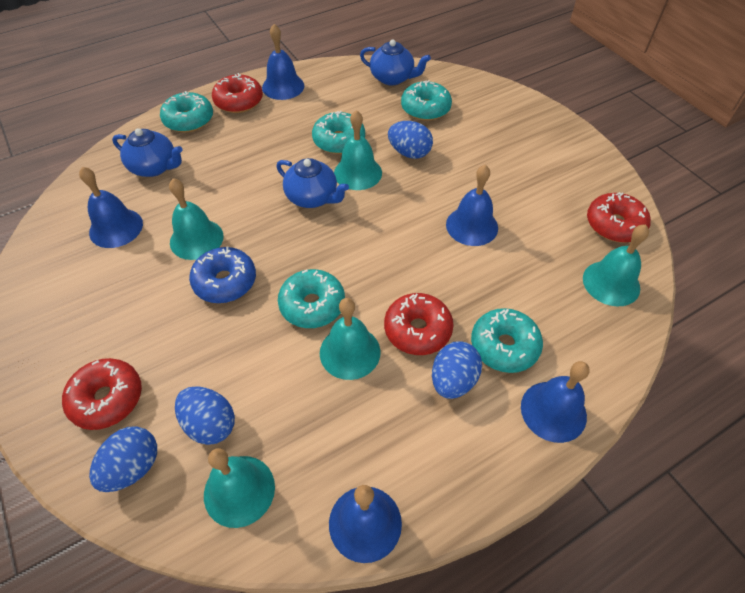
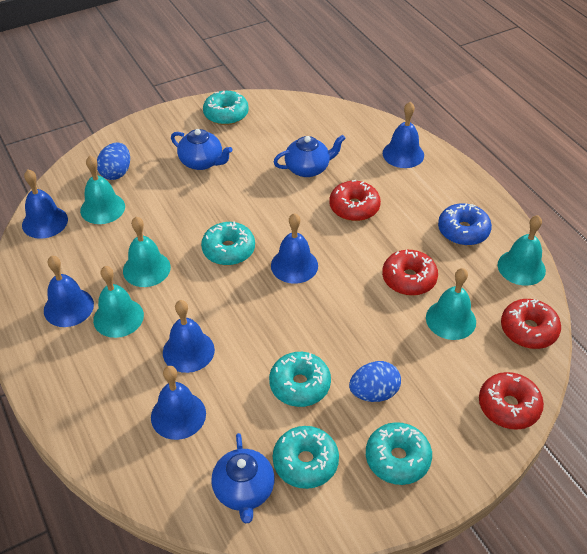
blue bell: 5 -> 6
blue egg: 4 -> 2

